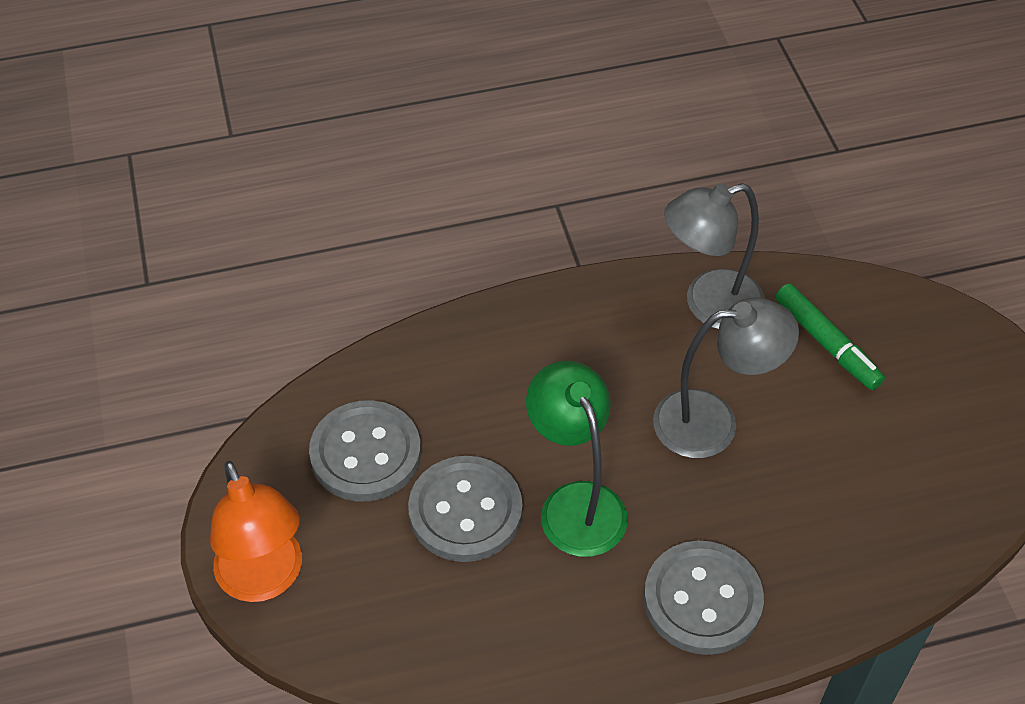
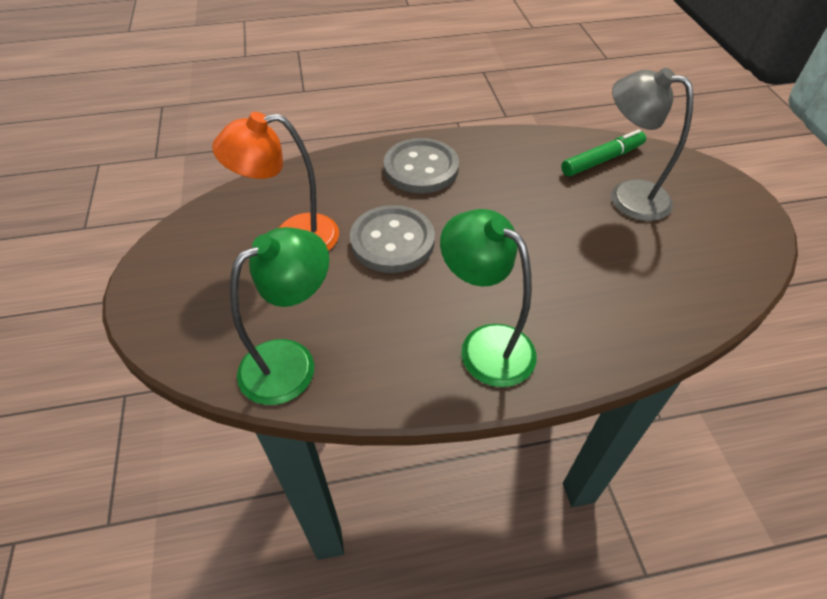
green lamp: 1 -> 2
grey button: 3 -> 2
grey lamp: 2 -> 1

